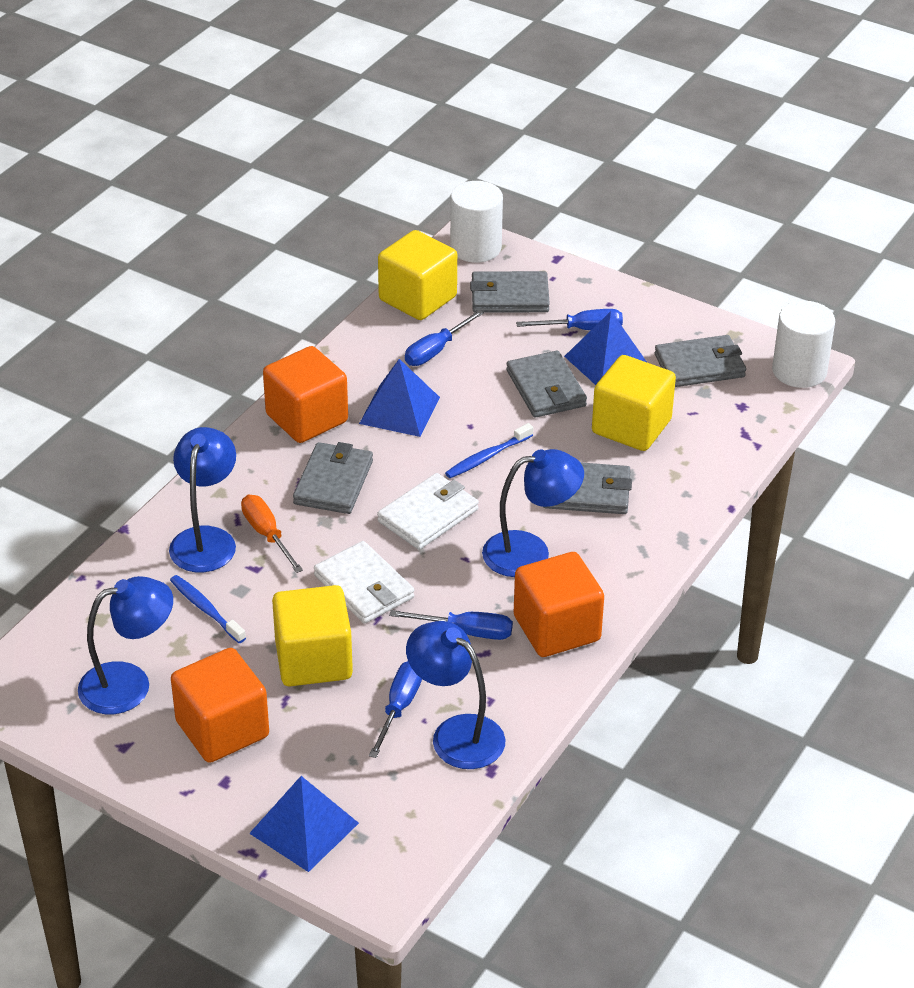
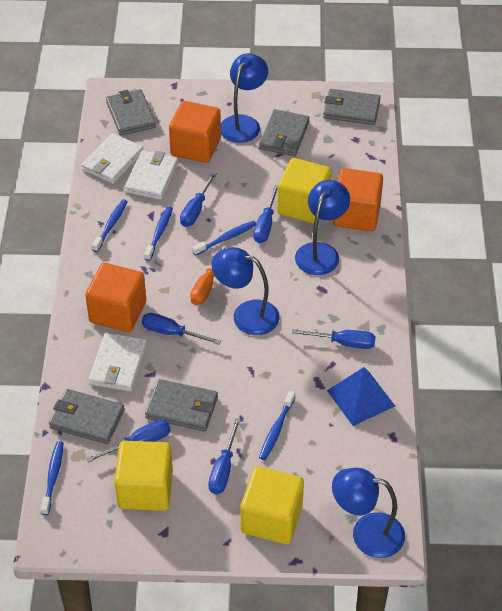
blue pyramid: 3 -> 1
blue screwdriver: 4 -> 6
blue toothbrush: 2 -> 5
white cylinder: 2 -> 0
white wallet: 2 -> 3

